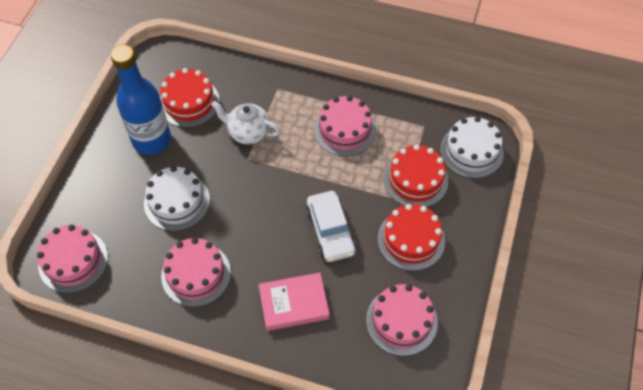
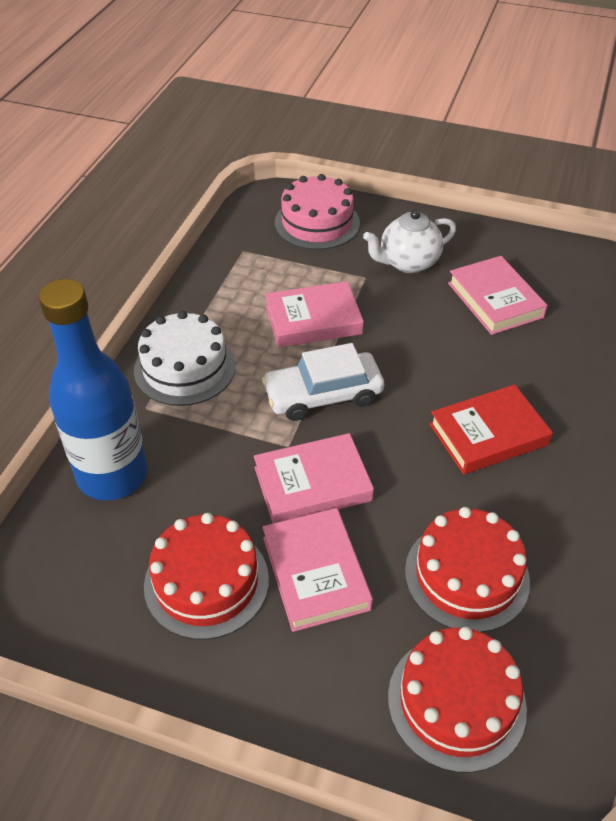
pink book: 1 -> 4
pink cake: 4 -> 1
red book: 0 -> 1
white cake: 2 -> 1

